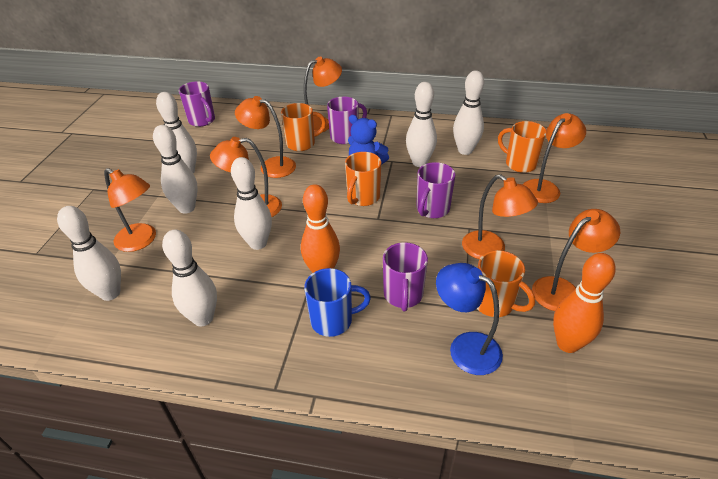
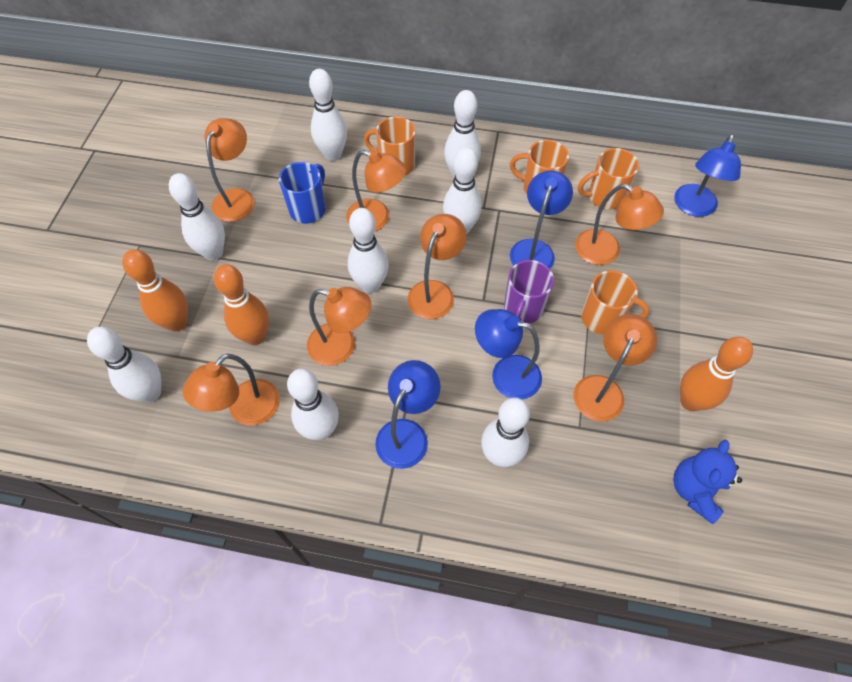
blue lamp: 1 -> 4
orange bowling pin: 2 -> 3
purple mug: 4 -> 1
white bowling pin: 7 -> 8

